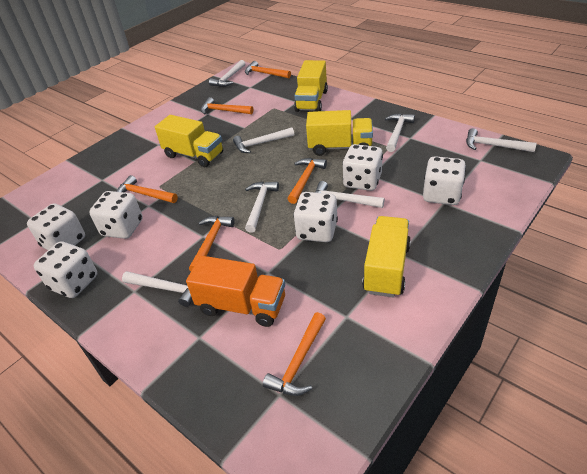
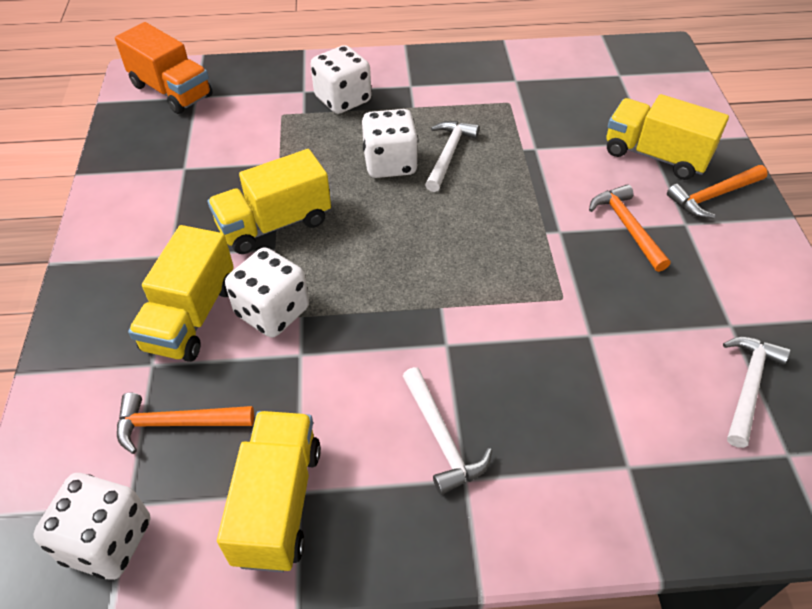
orange hammer: 6 -> 3
white dice: 6 -> 4
white hammer: 7 -> 3

